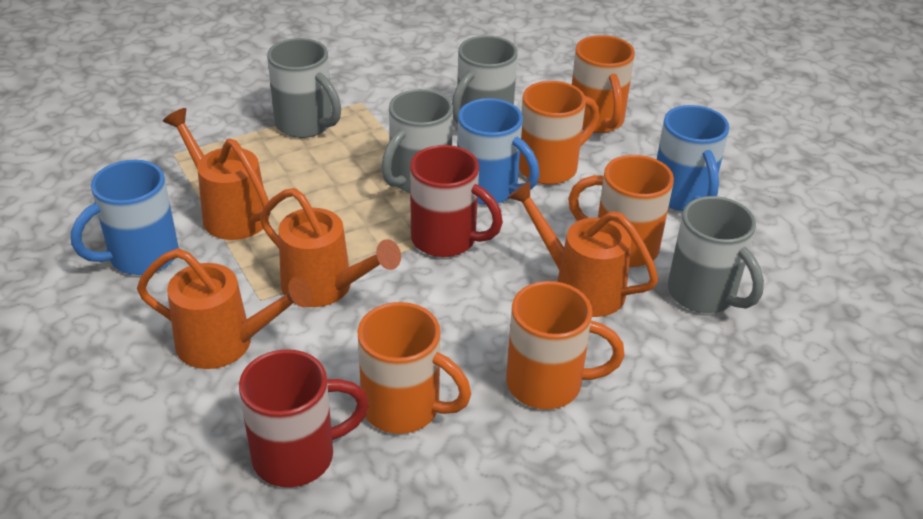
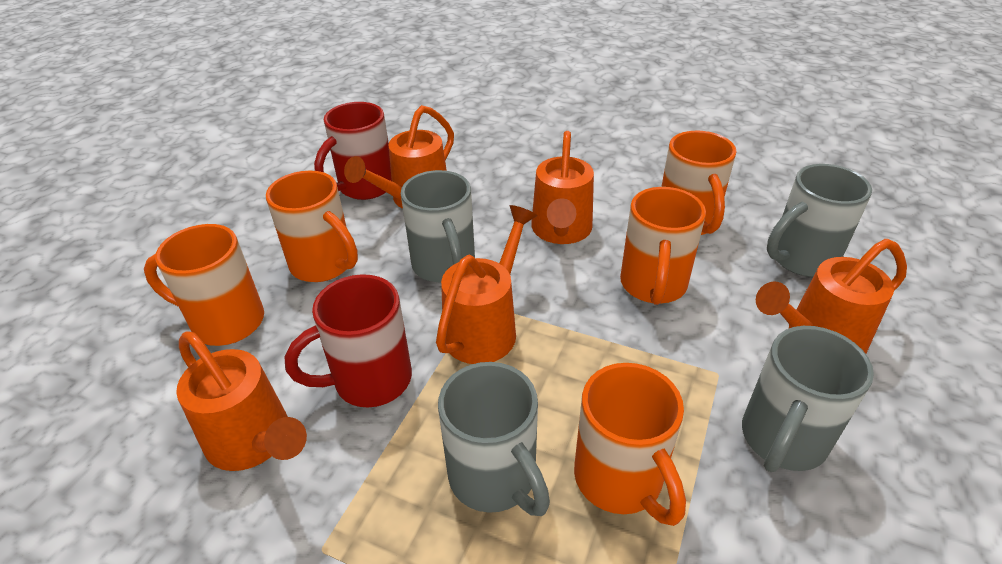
blue mug: 3 -> 0
orange watering can: 4 -> 5

